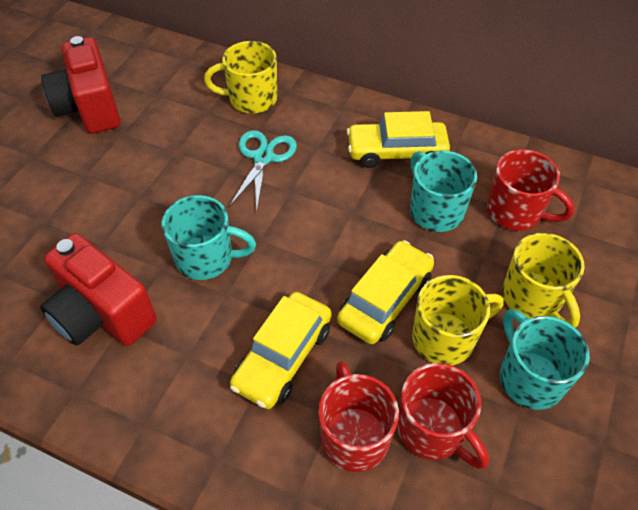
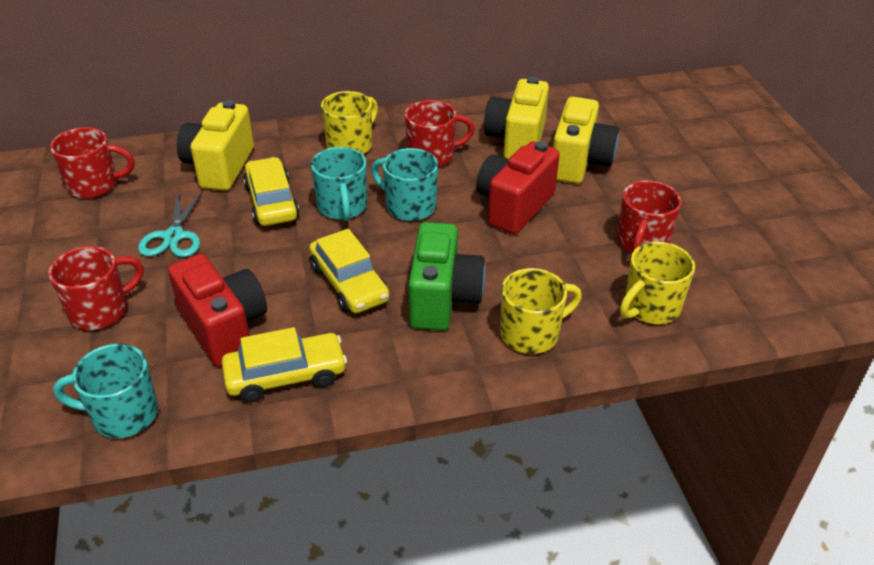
green camera: 0 -> 1
red mug: 3 -> 4
yellow camera: 0 -> 3

